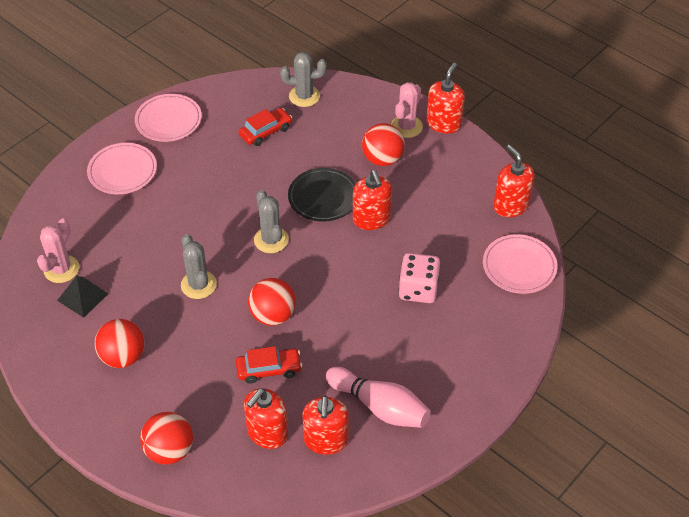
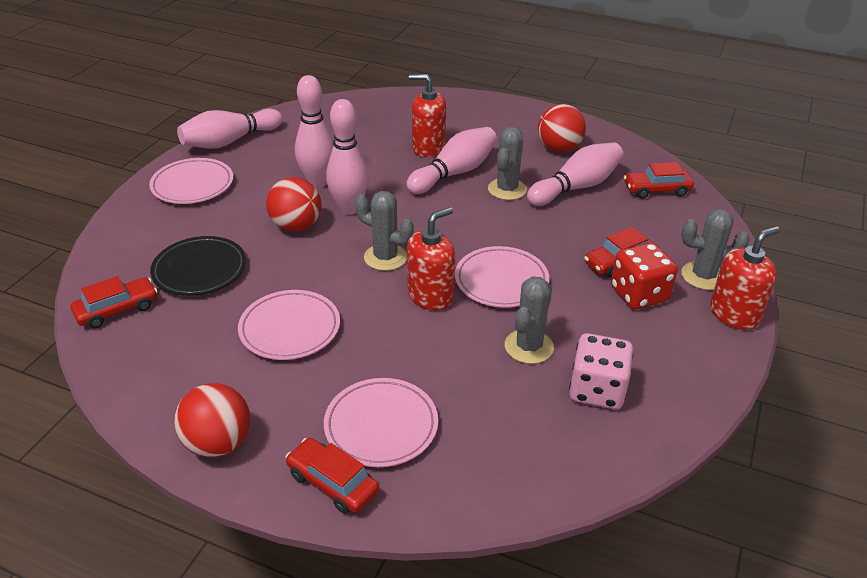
black pyramid: 1 -> 0
grey cactus: 3 -> 4
pink bowling pin: 1 -> 5
pink cactus: 2 -> 0
pink plate: 3 -> 4
red ball: 4 -> 3
red car: 2 -> 4
red dice: 0 -> 1
red soap dispenser: 5 -> 3

